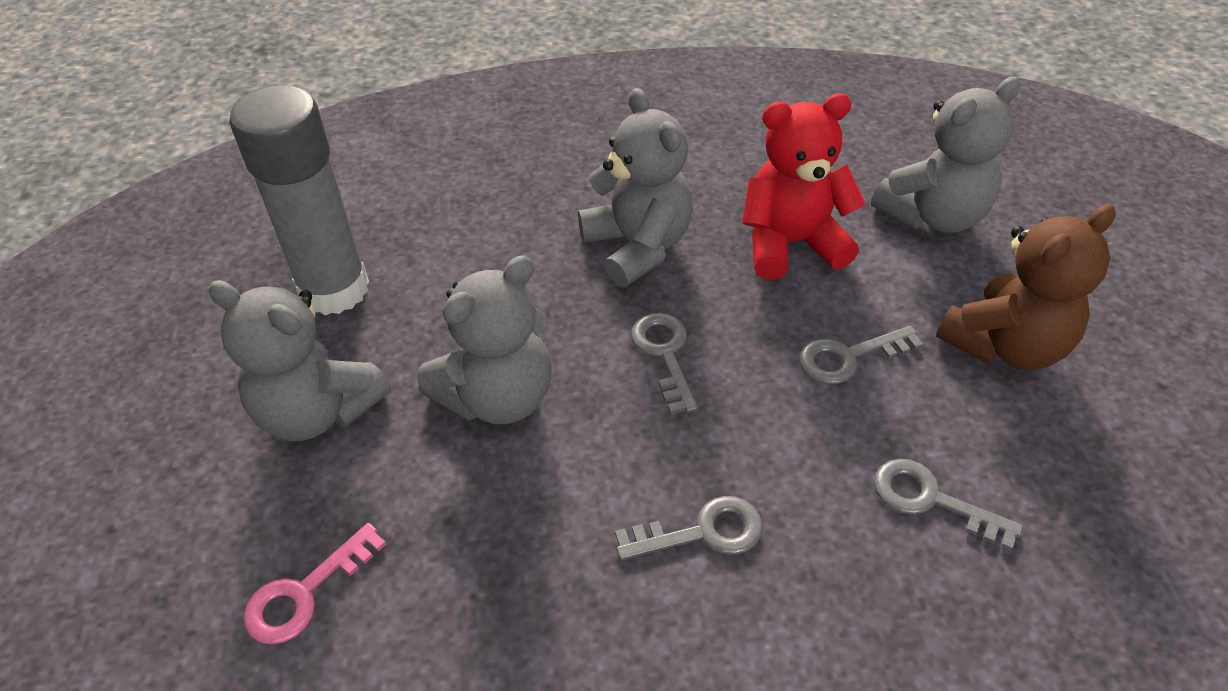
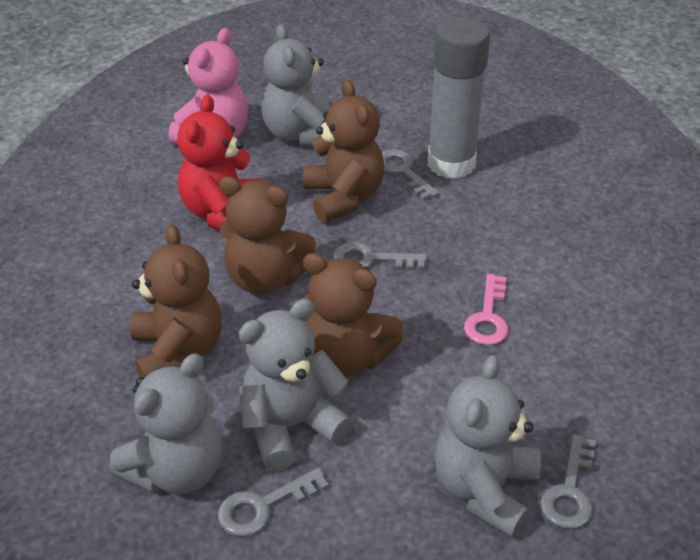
brown teddy bear: 1 -> 4
pink teddy bear: 0 -> 1

